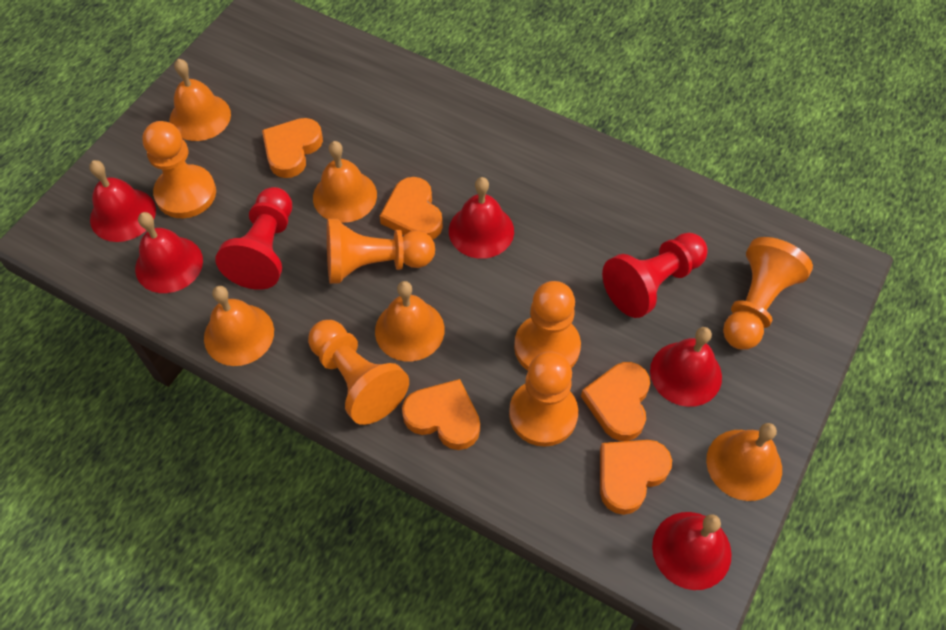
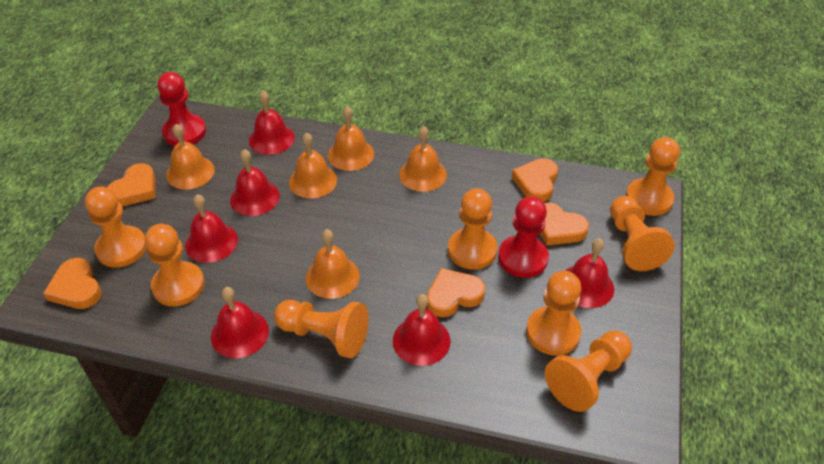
orange pawn: 6 -> 8
red bell: 5 -> 6

